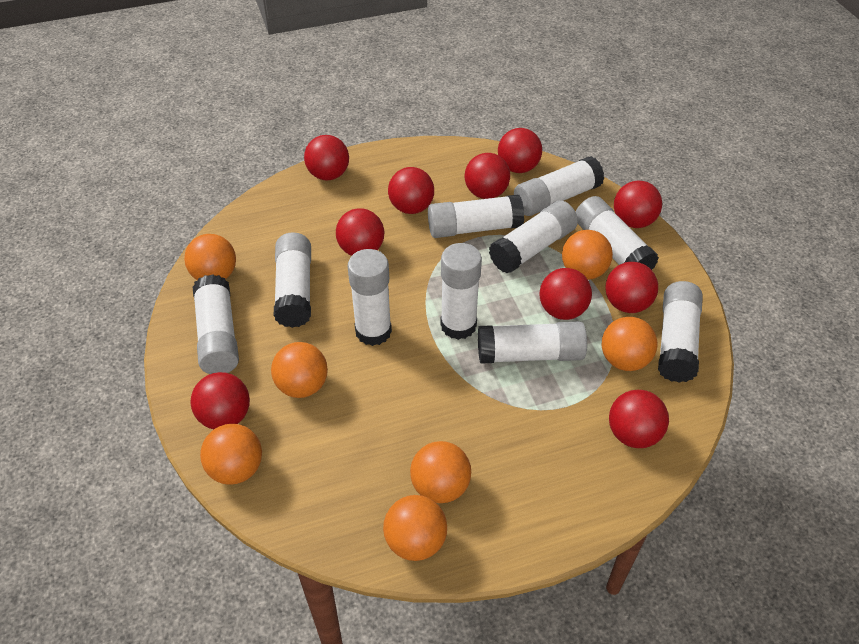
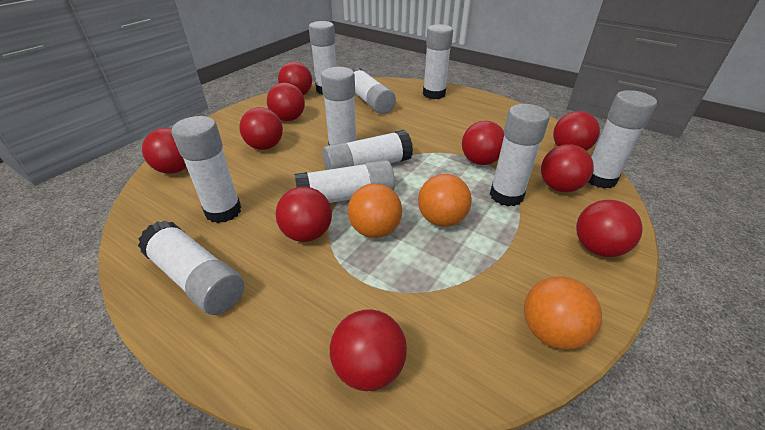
orange ball: 7 -> 3

